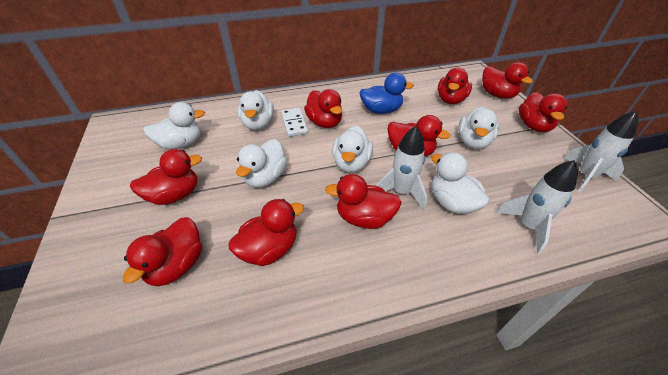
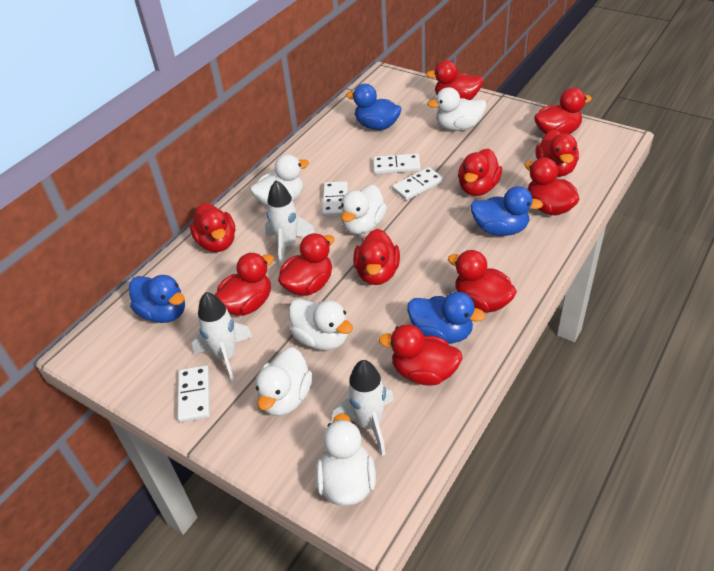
blue duck: 1 -> 4
red duck: 9 -> 11
white domino: 1 -> 4

